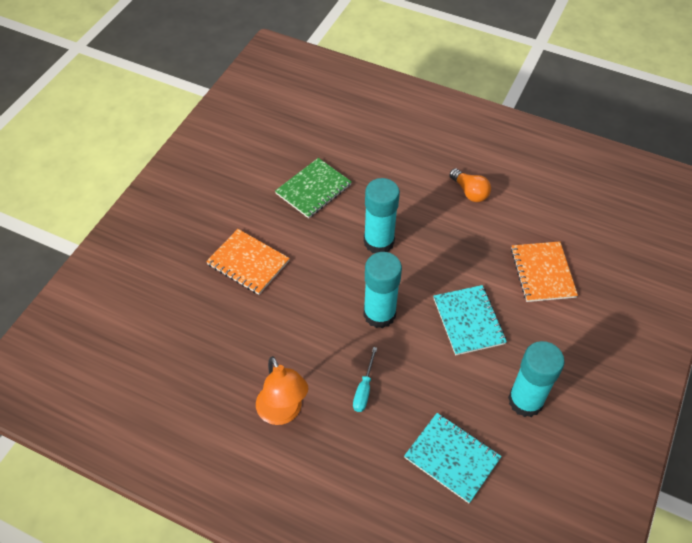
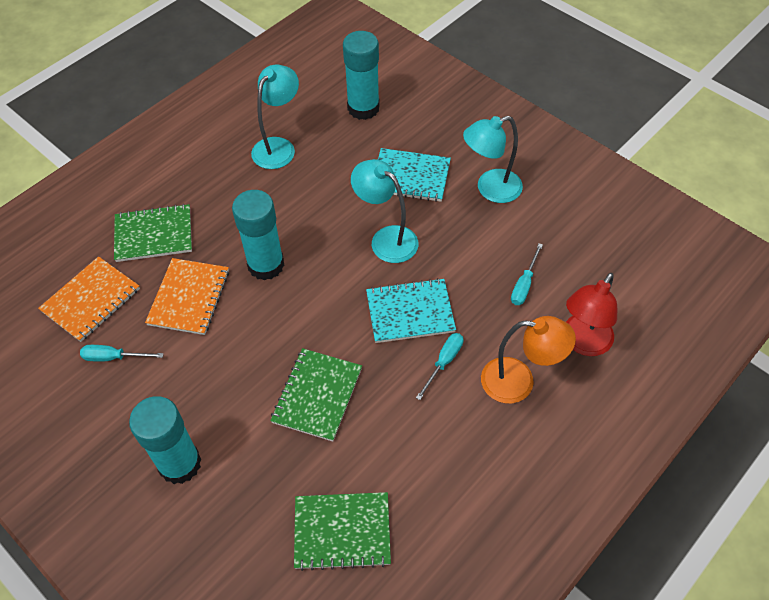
green notebook: 1 -> 3
orange light bulb: 1 -> 0
red lamp: 0 -> 1
turquoise lamp: 0 -> 3
turquoise screwdriver: 1 -> 3

